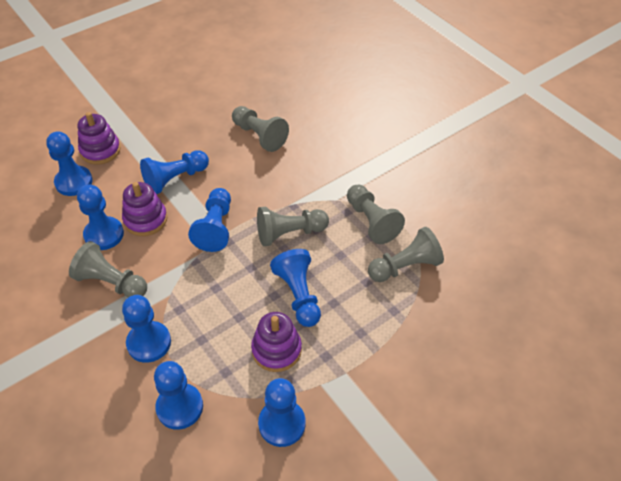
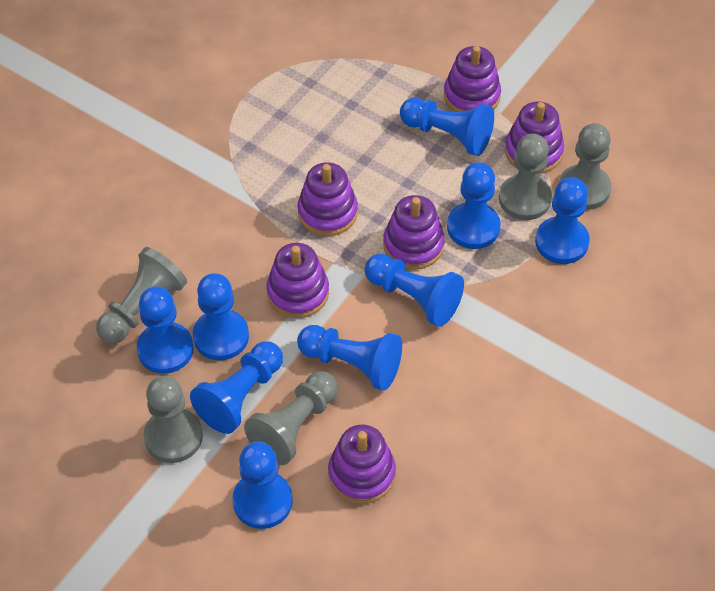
blue pawn: 8 -> 9
purple stacking toy: 3 -> 6

